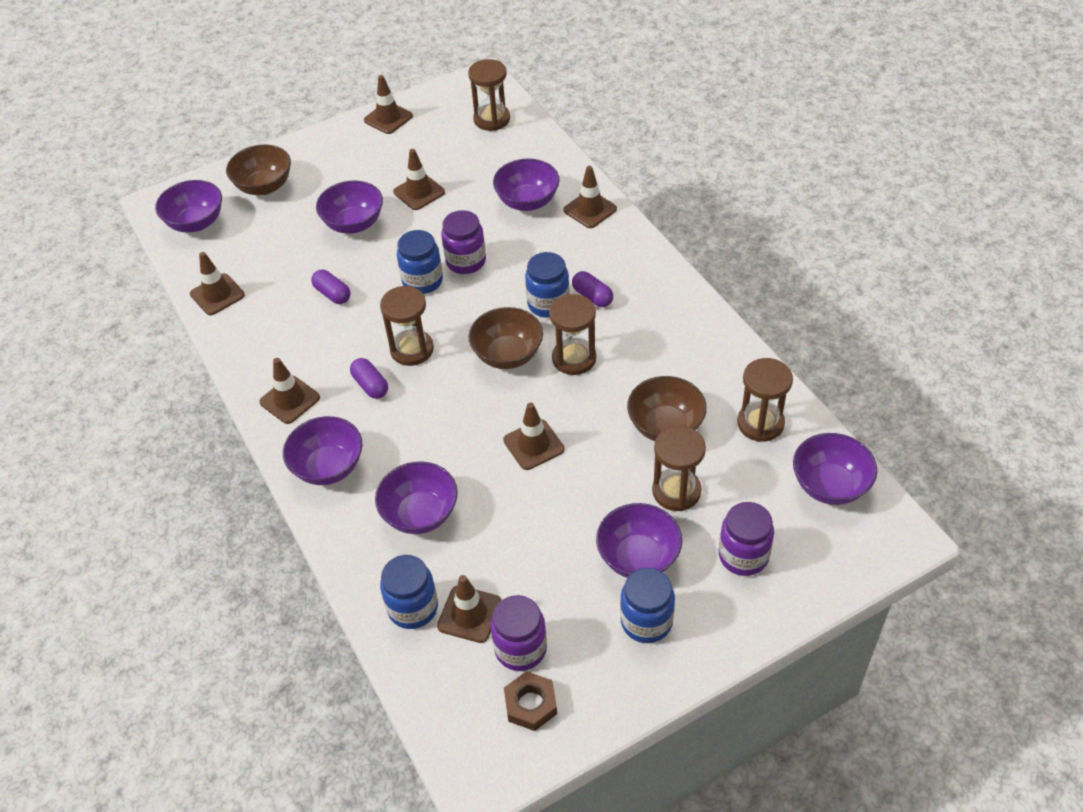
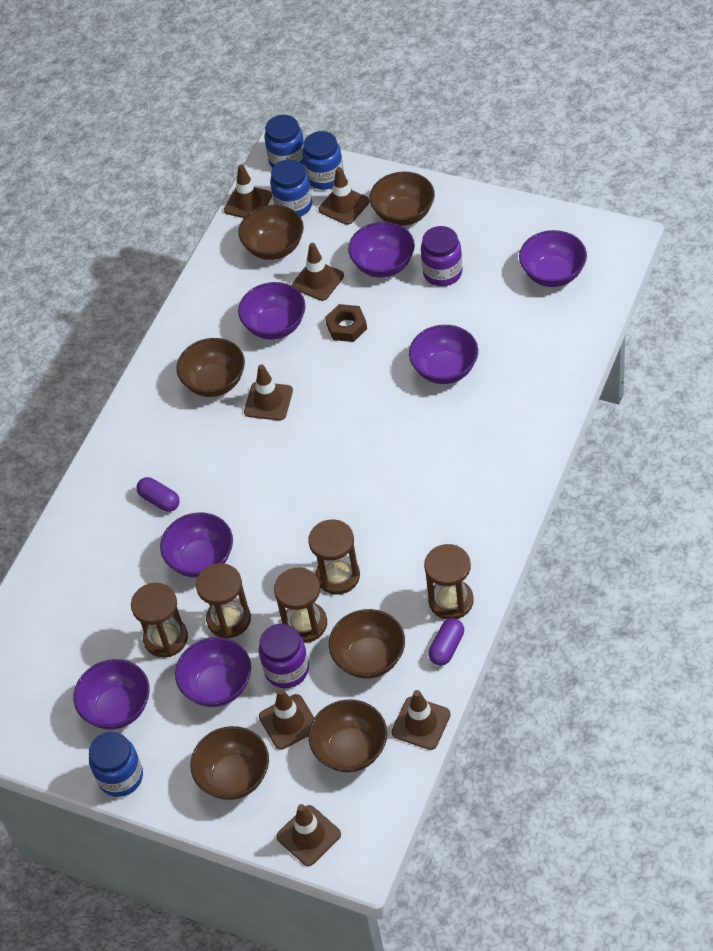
brown bowl: 3 -> 6
purple capsule: 3 -> 2
purple jar: 3 -> 2

